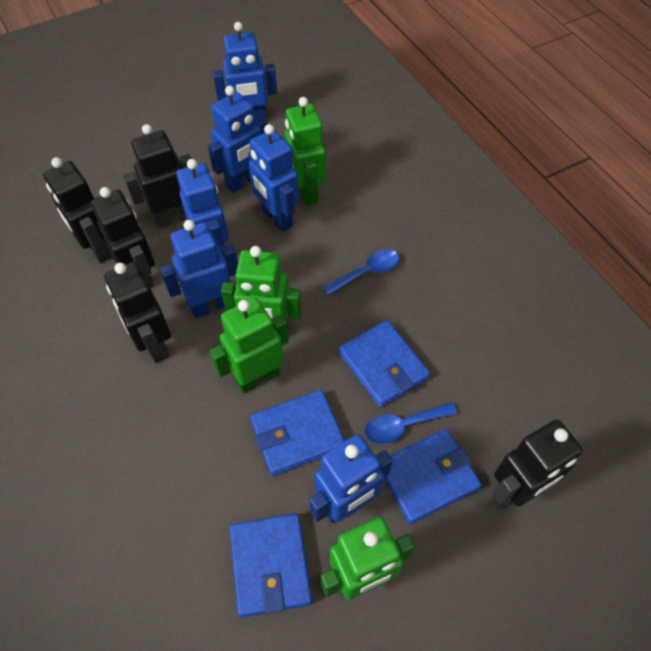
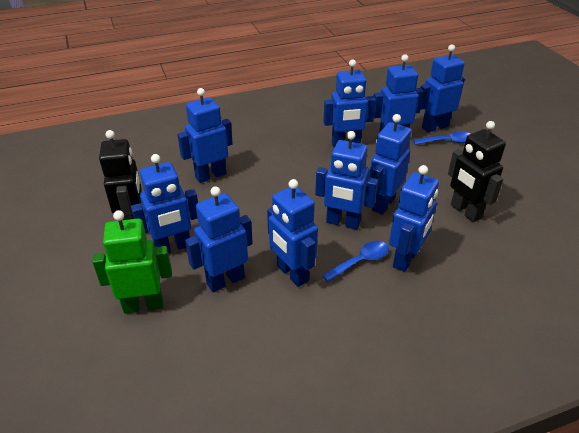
black robot: 5 -> 2
blue robot: 6 -> 10
blue wallet: 4 -> 0
green robot: 4 -> 1

